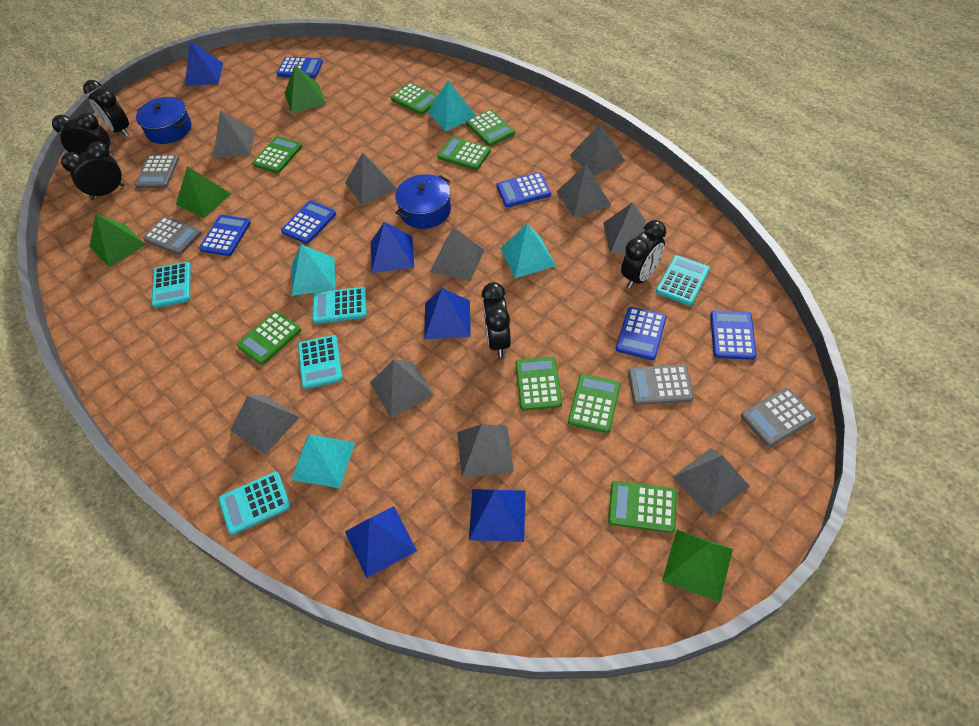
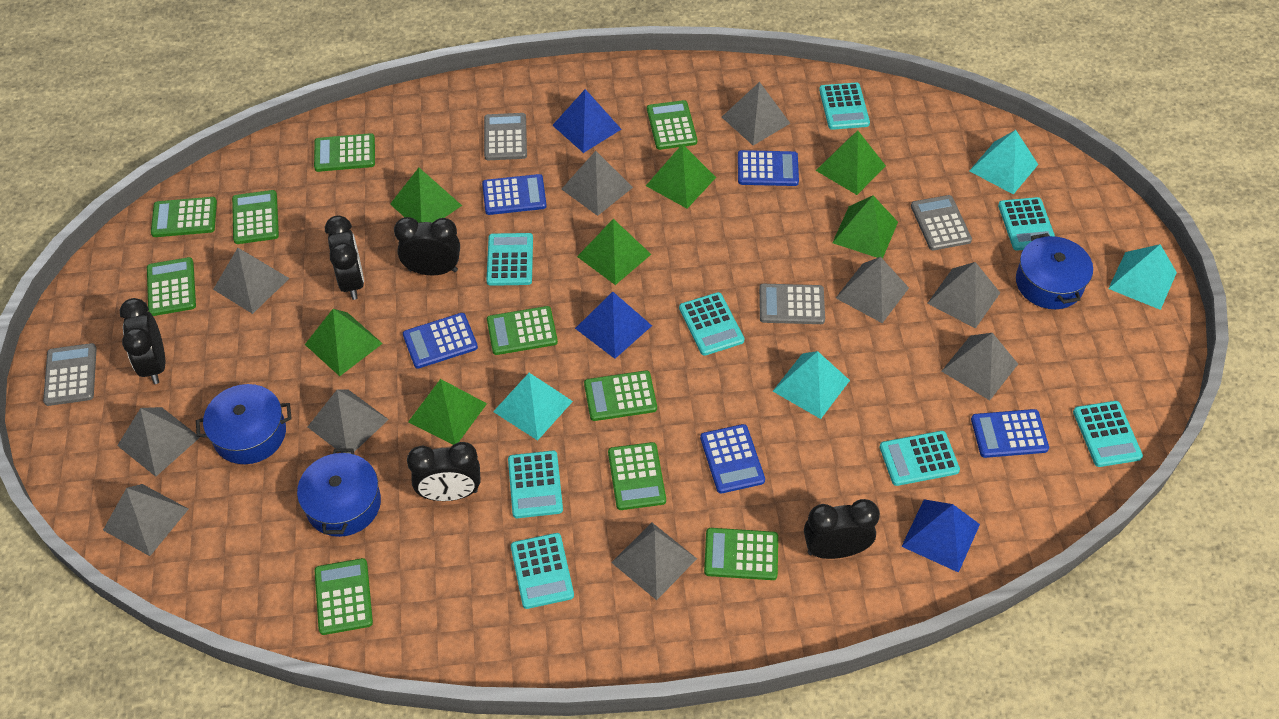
blue calculator: 6 -> 5
blue pot: 2 -> 3
blue pyramid: 5 -> 3
green calculator: 8 -> 10
green pyramid: 4 -> 7
turquoise calculator: 5 -> 8

